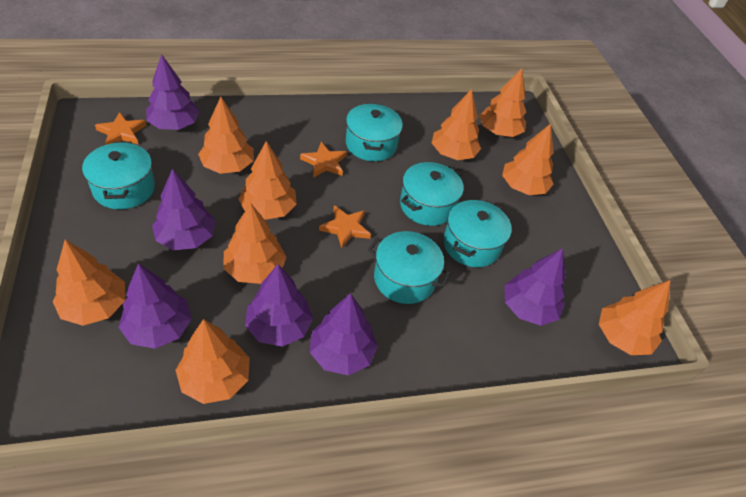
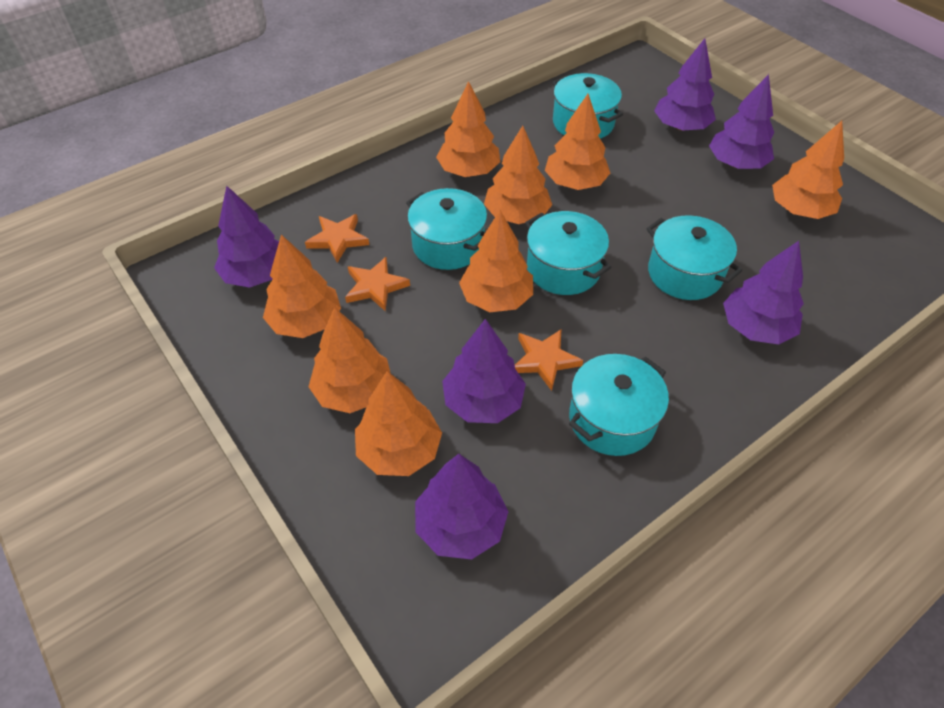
orange tree: 9 -> 8

